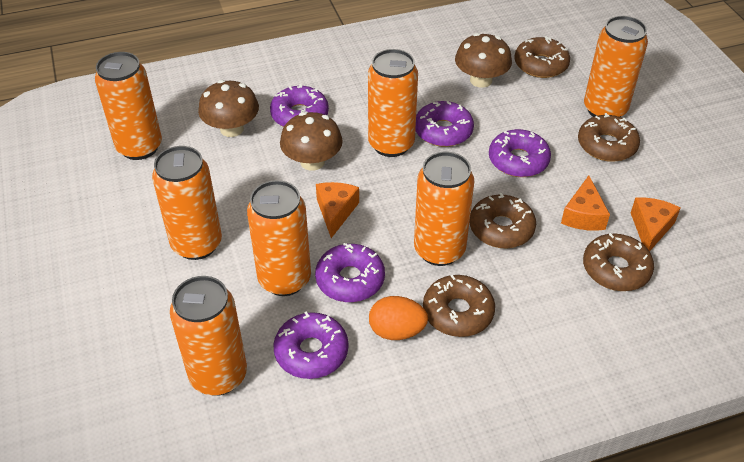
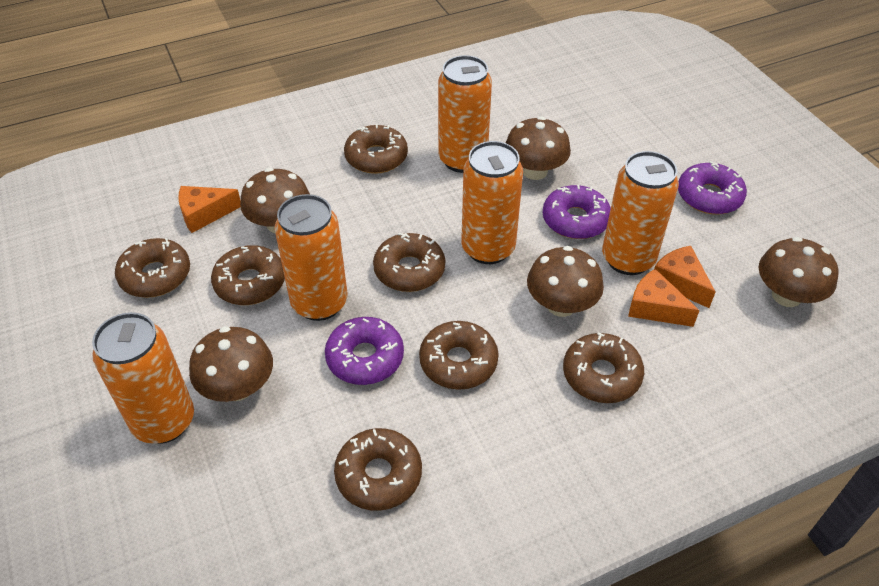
brown donut: 5 -> 7
brown mushroom: 3 -> 5
orange can: 7 -> 5
orange egg: 1 -> 0
purple donut: 5 -> 3

